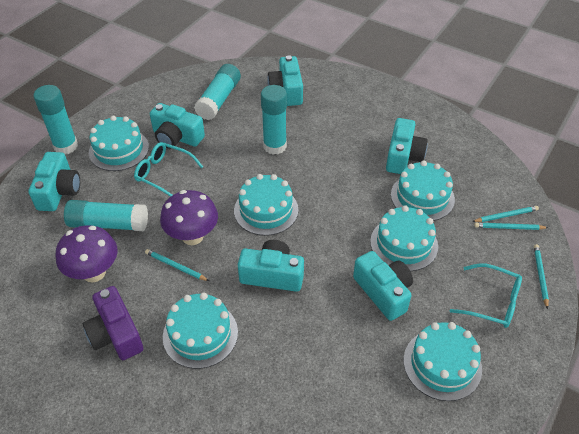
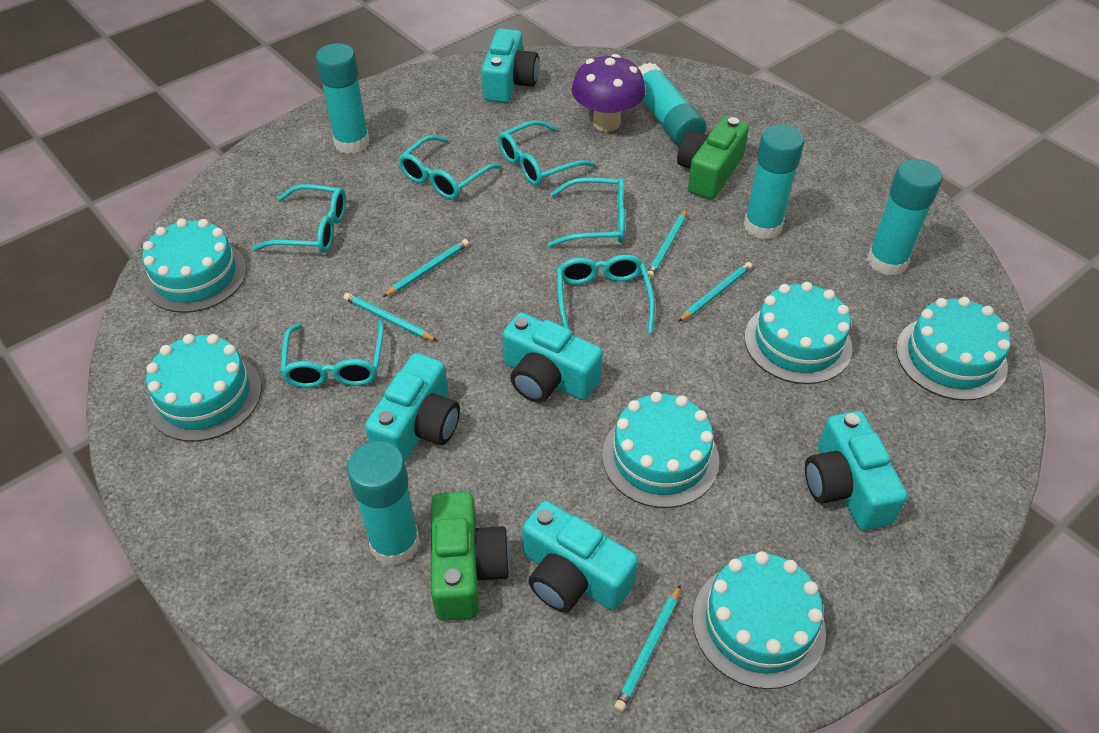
green camera: 0 -> 2
purple camera: 1 -> 0
purple mushroom: 2 -> 1
turquoise camera: 6 -> 5
turquoise glasses: 2 -> 6
turquoise glue stick: 4 -> 5
turquoise pencil: 4 -> 5

